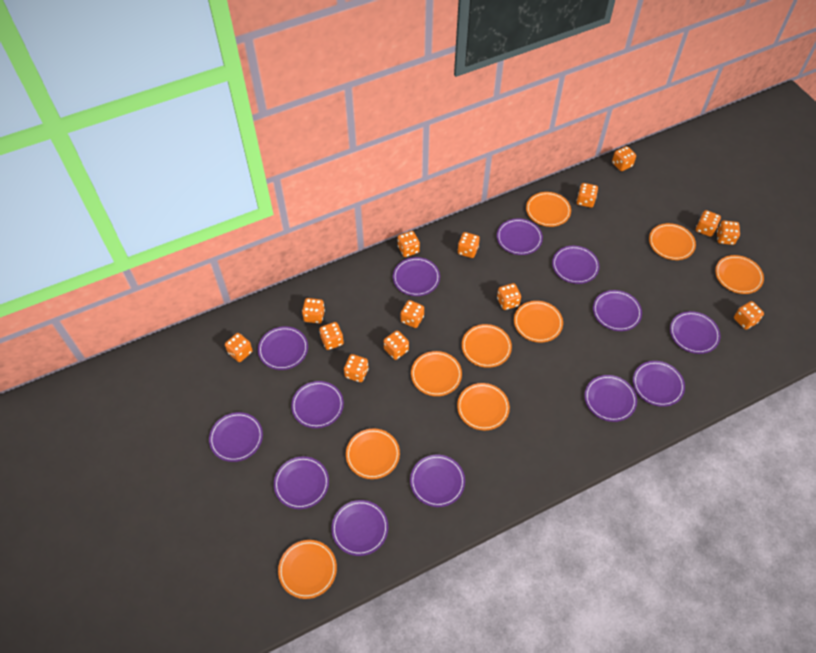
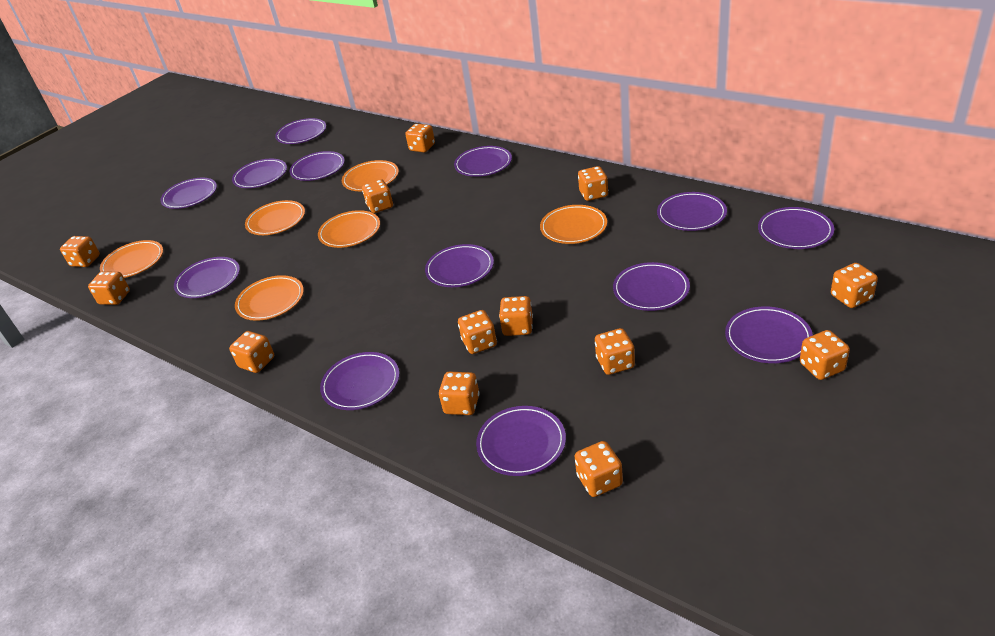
orange dice: 14 -> 13
orange plate: 9 -> 6

